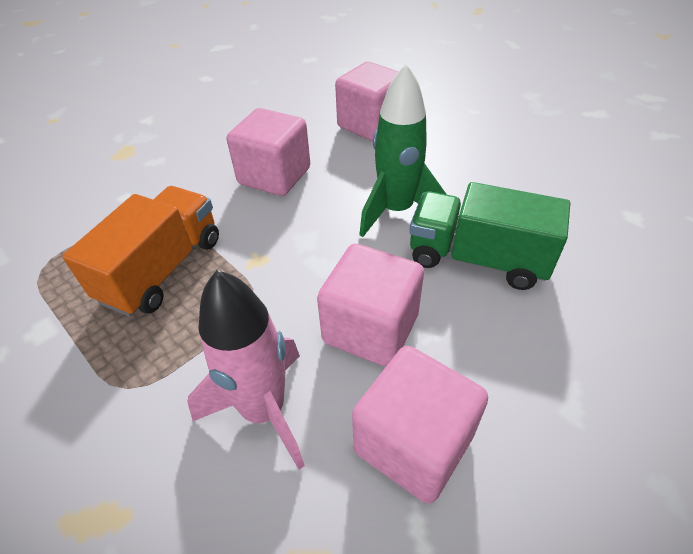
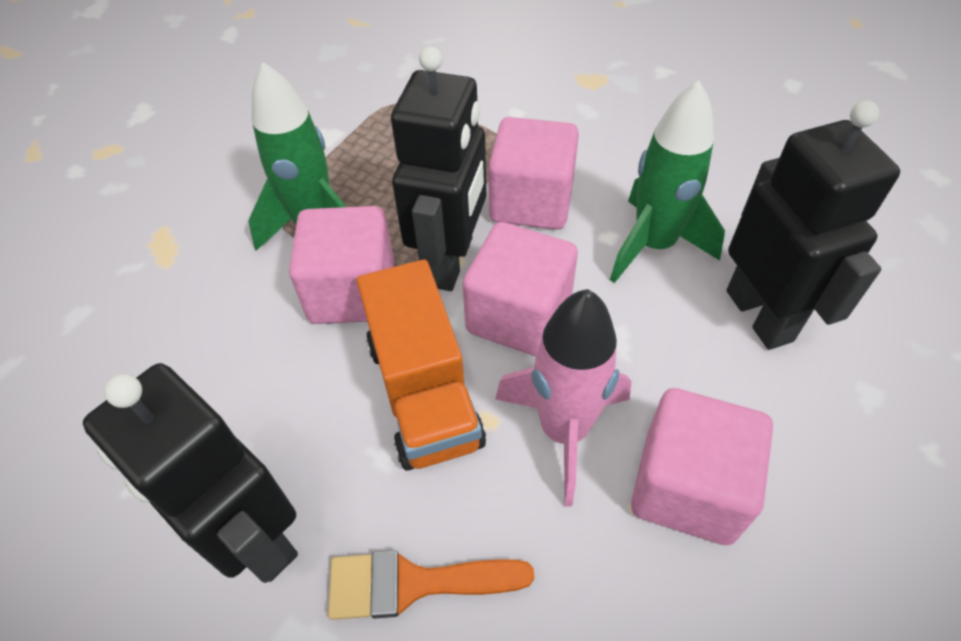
black robot: 0 -> 3
green rocket: 1 -> 2
green truck: 1 -> 0
orange brush: 0 -> 1

